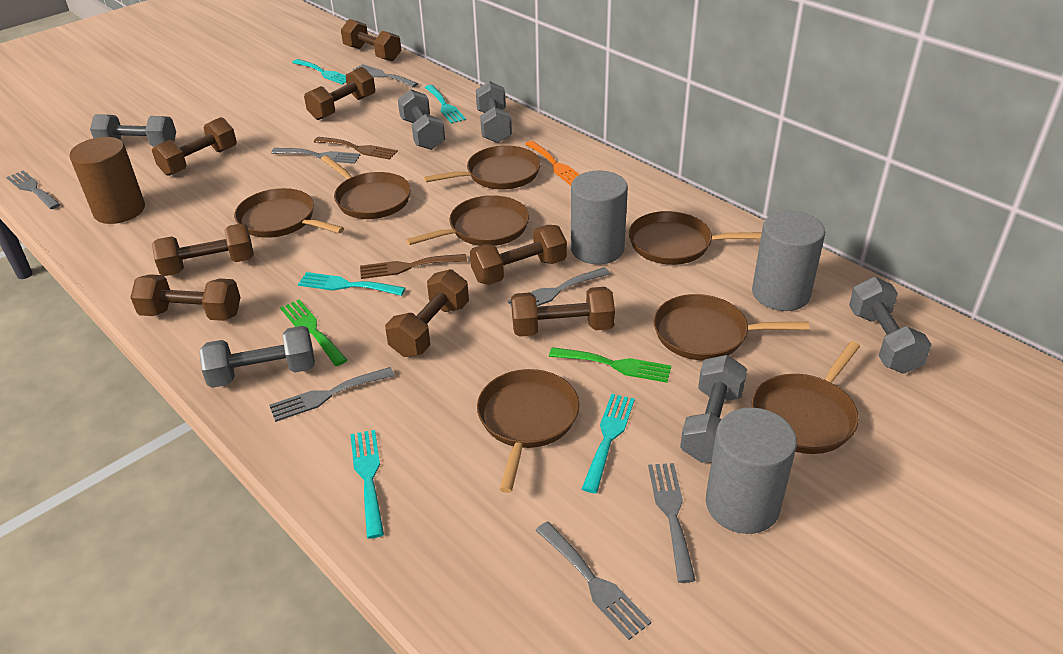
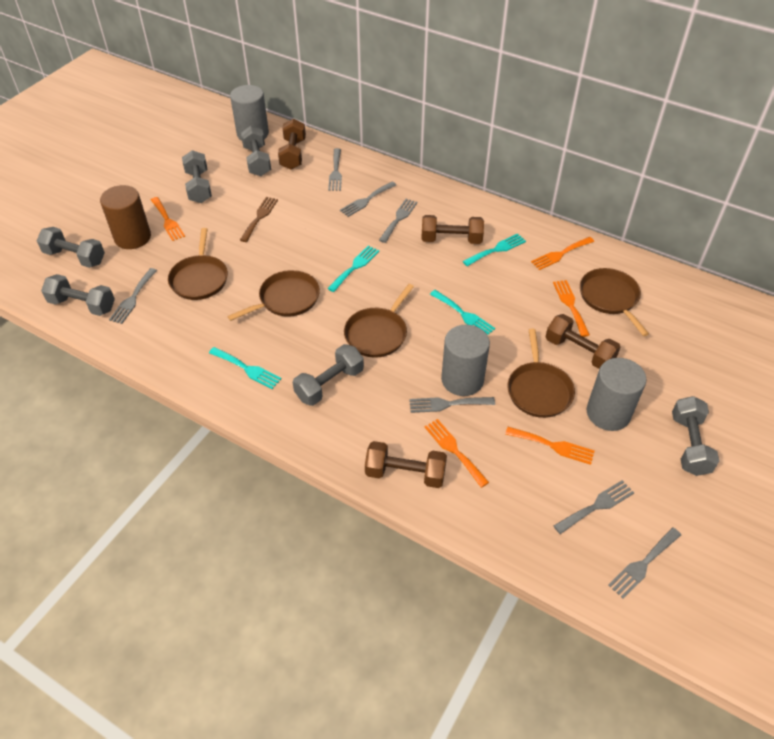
brown dumbbell: 8 -> 4
brown fork: 2 -> 1
brown pan: 8 -> 5
green fork: 2 -> 0
orange fork: 1 -> 5
turquoise fork: 5 -> 4

